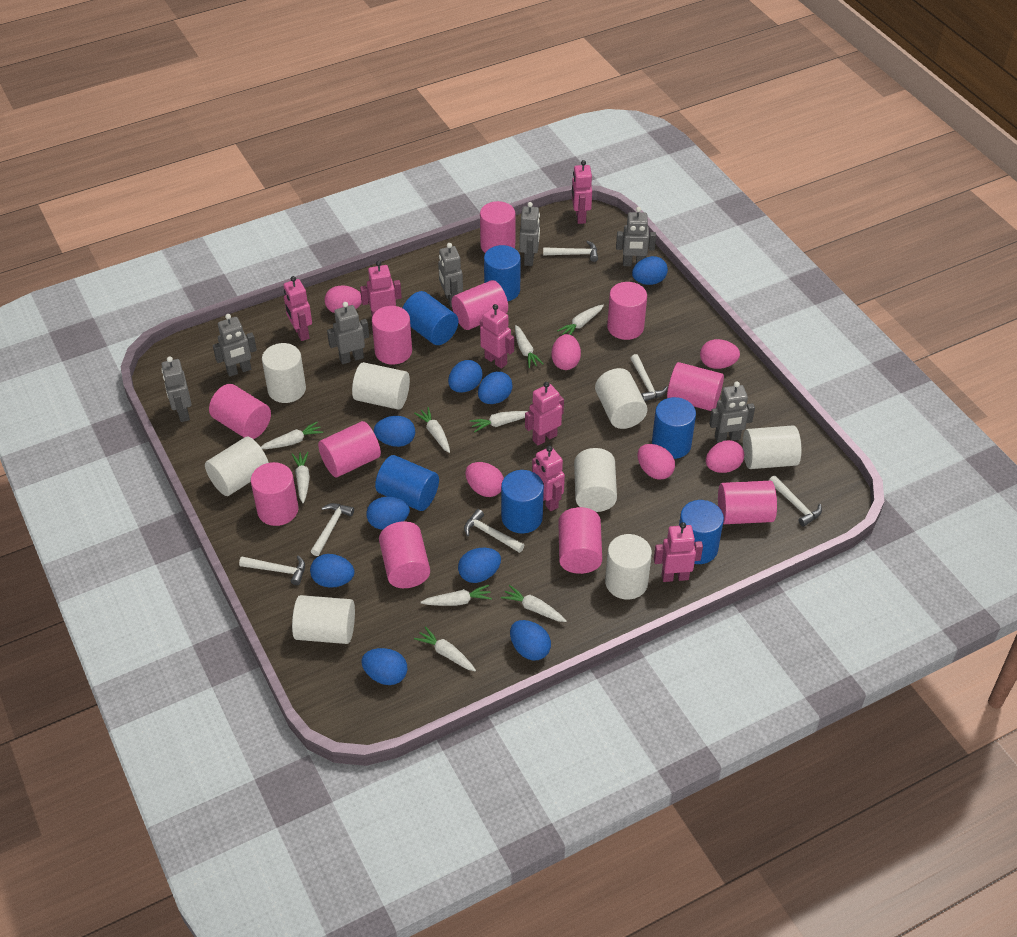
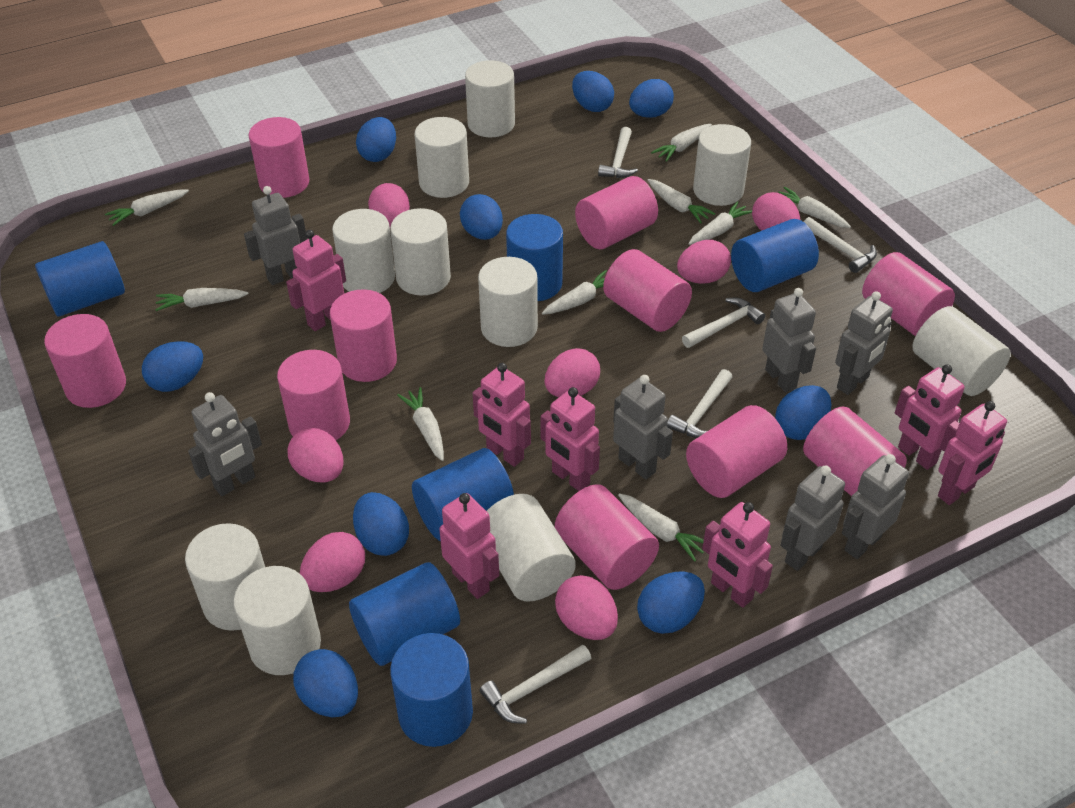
pink cylinder: 11 -> 10
pink egg: 6 -> 7
white cylinder: 8 -> 10
white hammer: 6 -> 5

